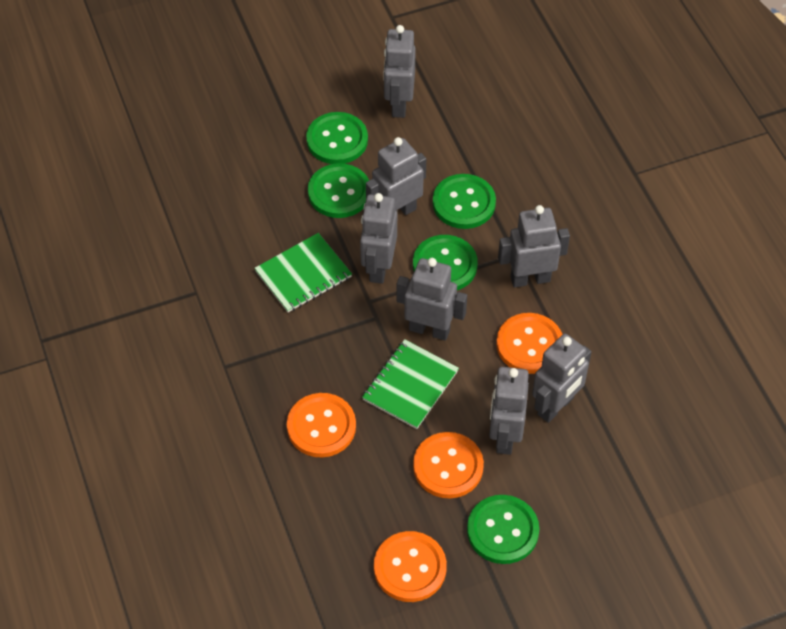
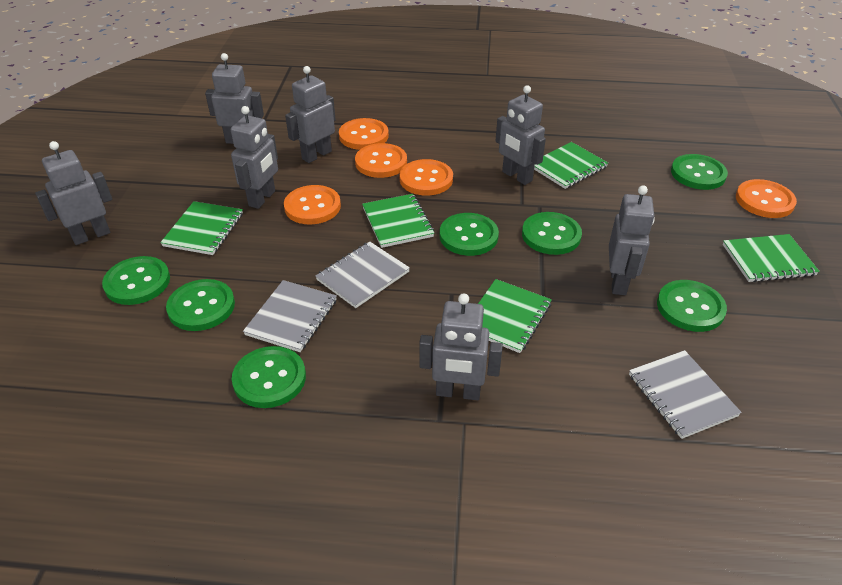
green button: 5 -> 7
green notebook: 2 -> 5
grey notebook: 0 -> 3
orange button: 4 -> 5

